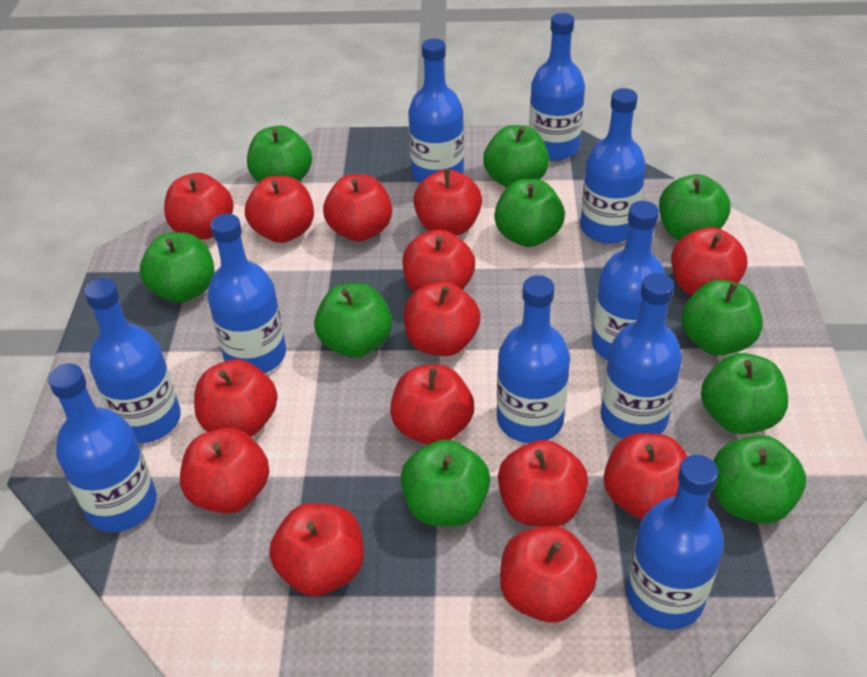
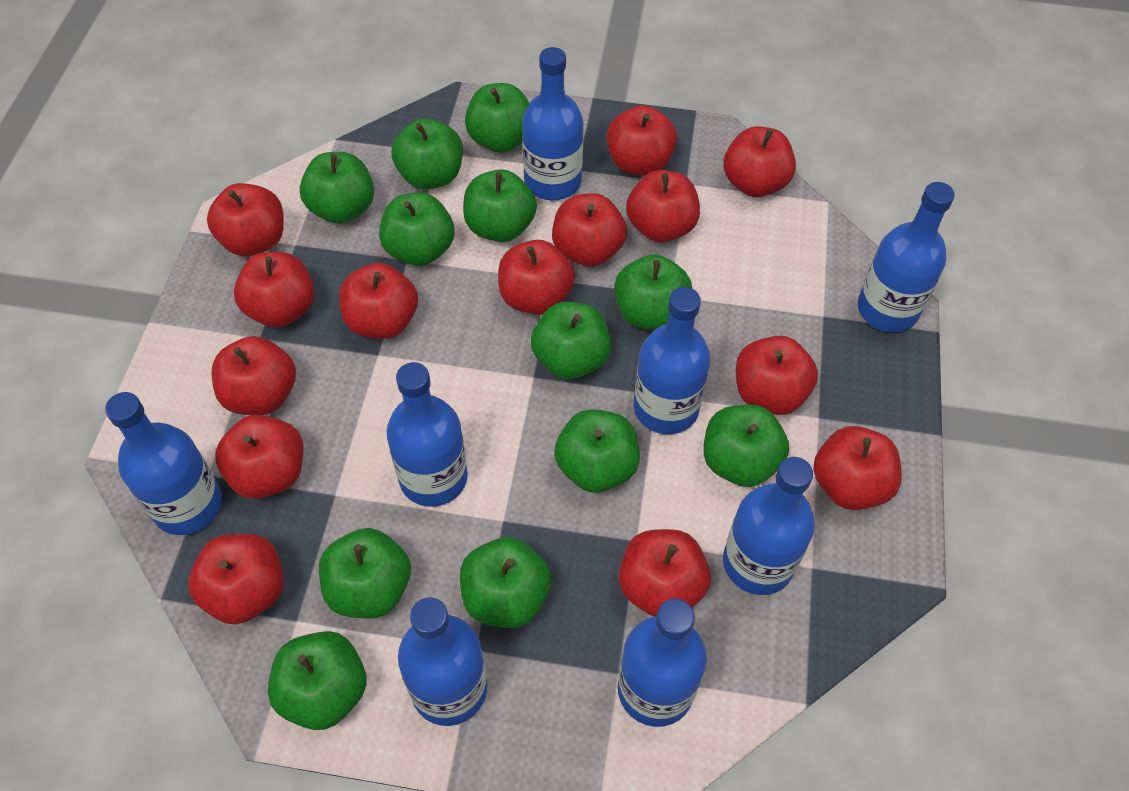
blue bottle: 10 -> 8
green apple: 10 -> 12

